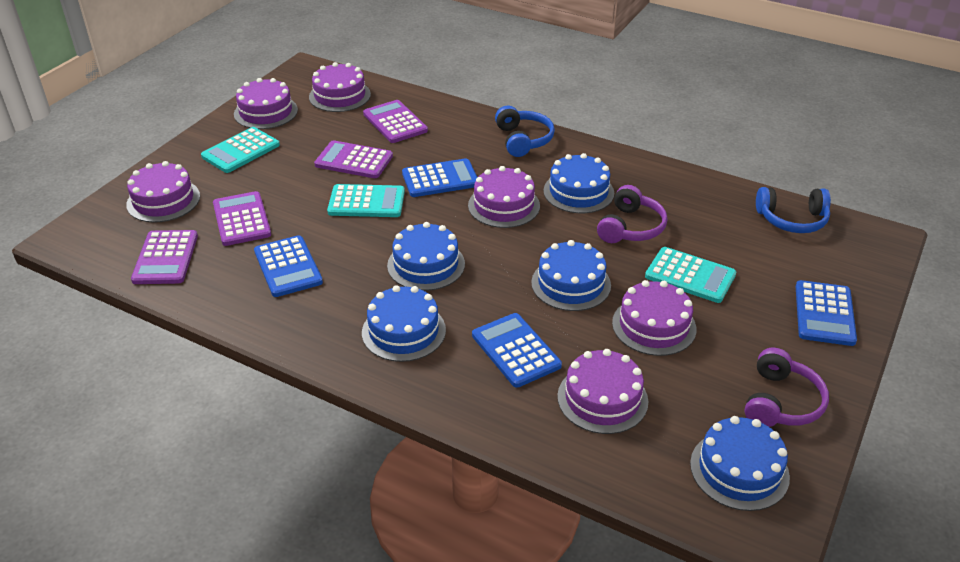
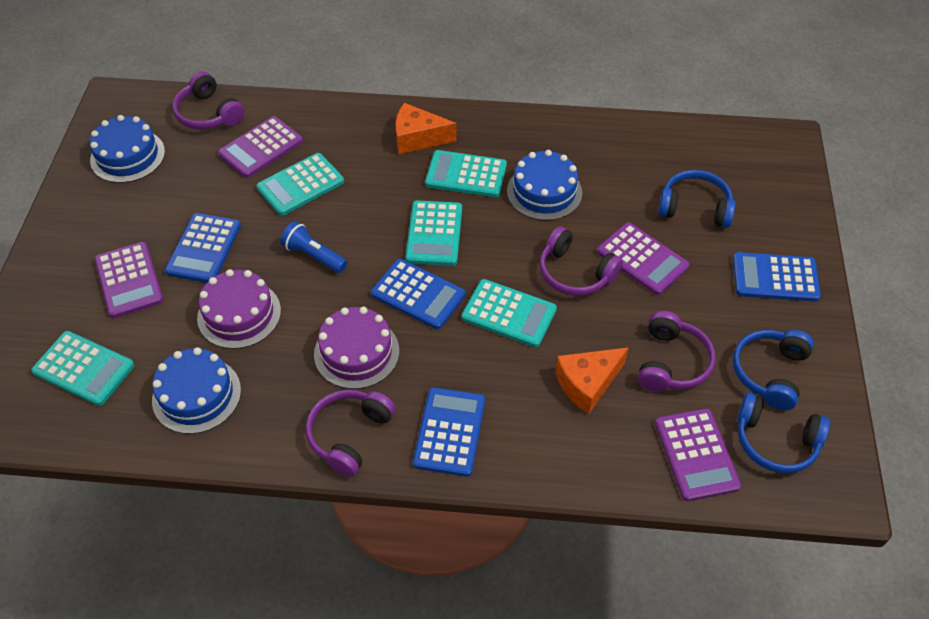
blue cake: 5 -> 3
blue flashlight: 0 -> 1
blue headphones: 2 -> 3
orange cheese: 0 -> 2
purple cake: 6 -> 2
purple headphones: 2 -> 4
turquoise calculator: 3 -> 5

